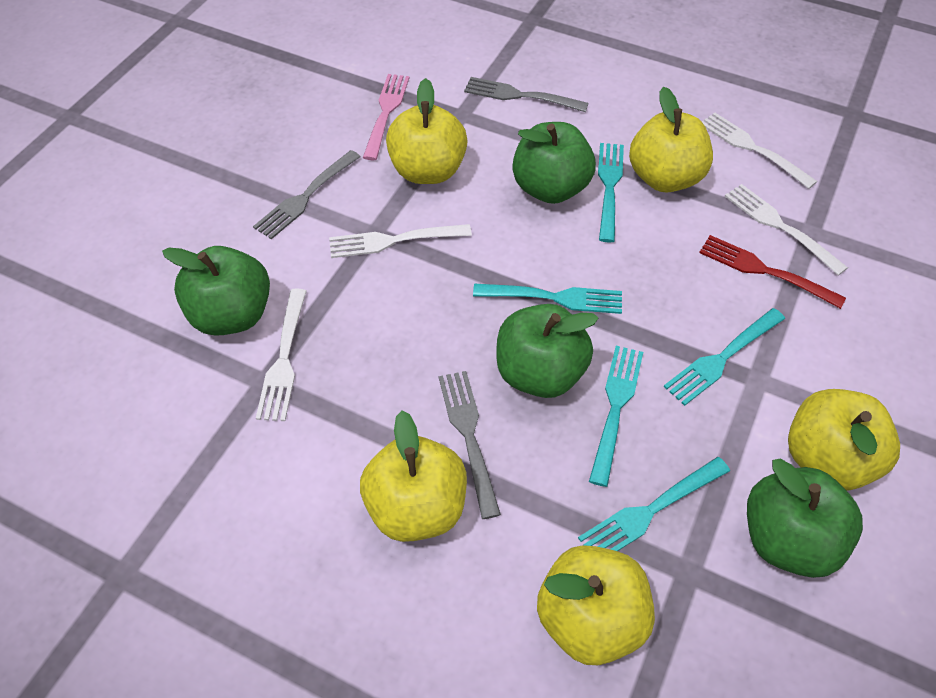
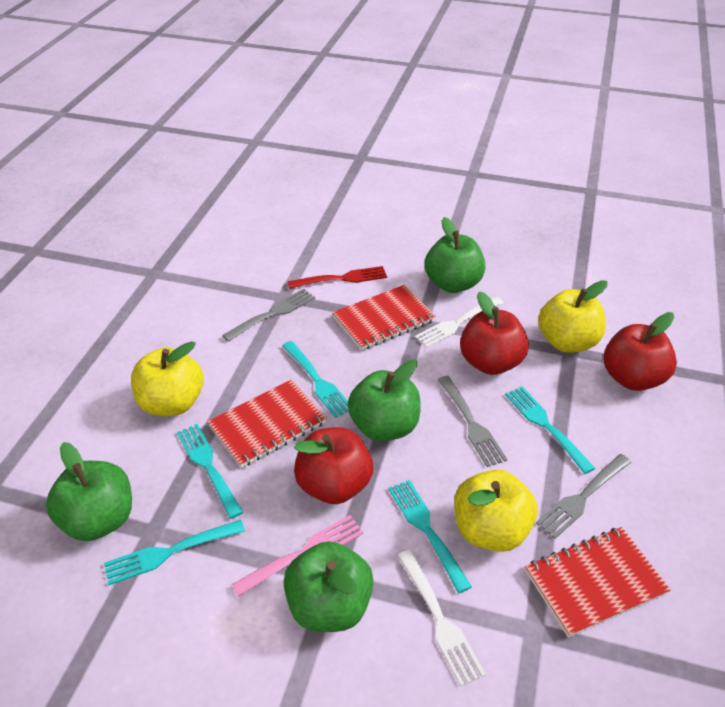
red apple: 0 -> 3
red notebook: 0 -> 3
white fork: 4 -> 2
yellow apple: 5 -> 3

